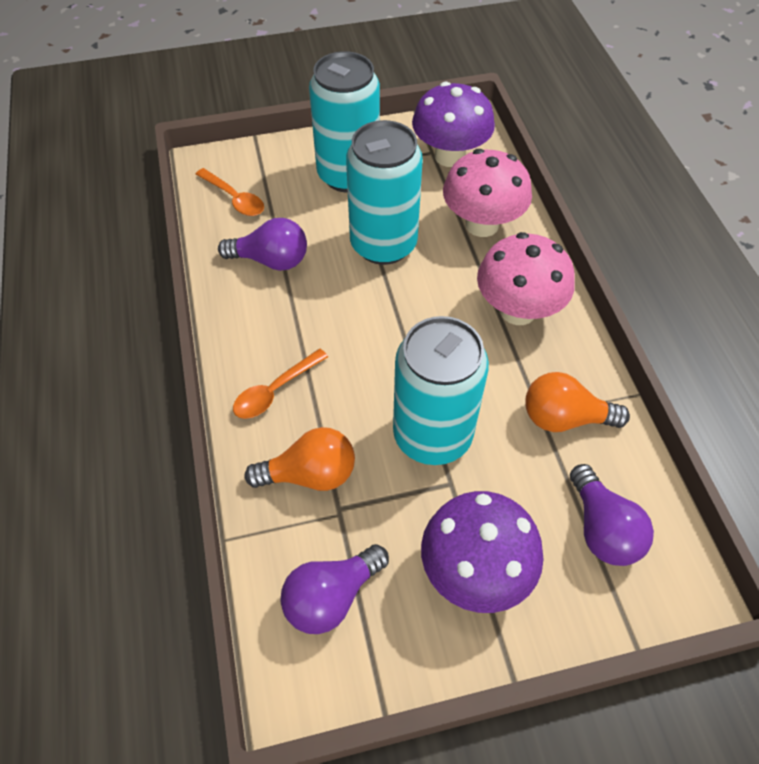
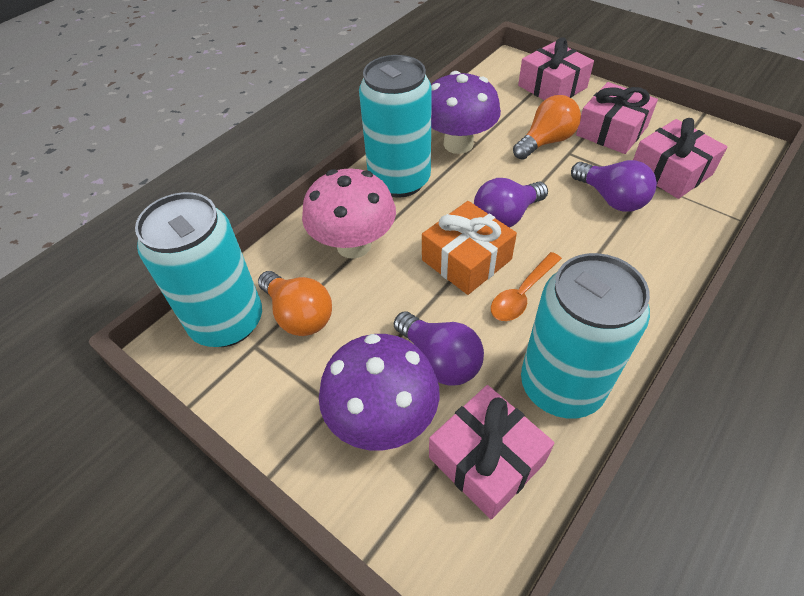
orange gift: 0 -> 1
orange spoon: 2 -> 1
pink gift: 0 -> 4
pink mushroom: 2 -> 1

